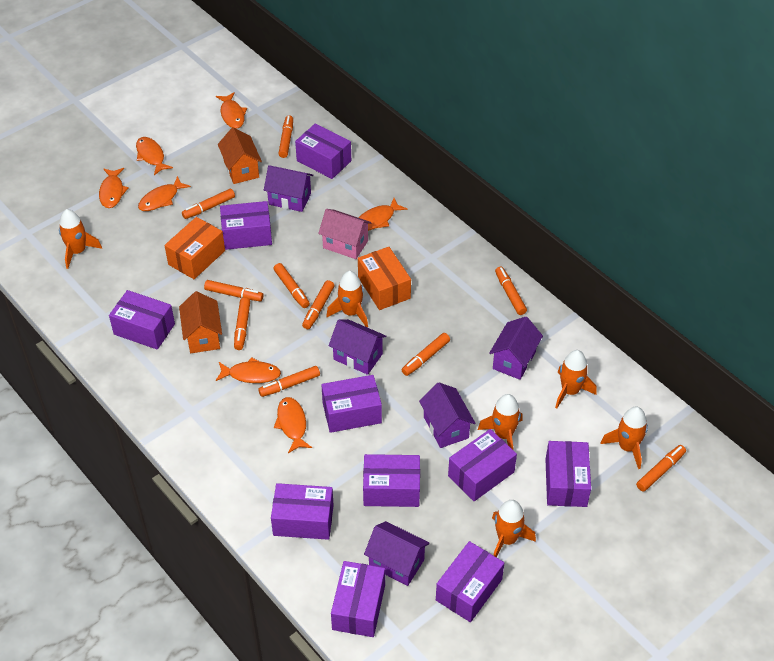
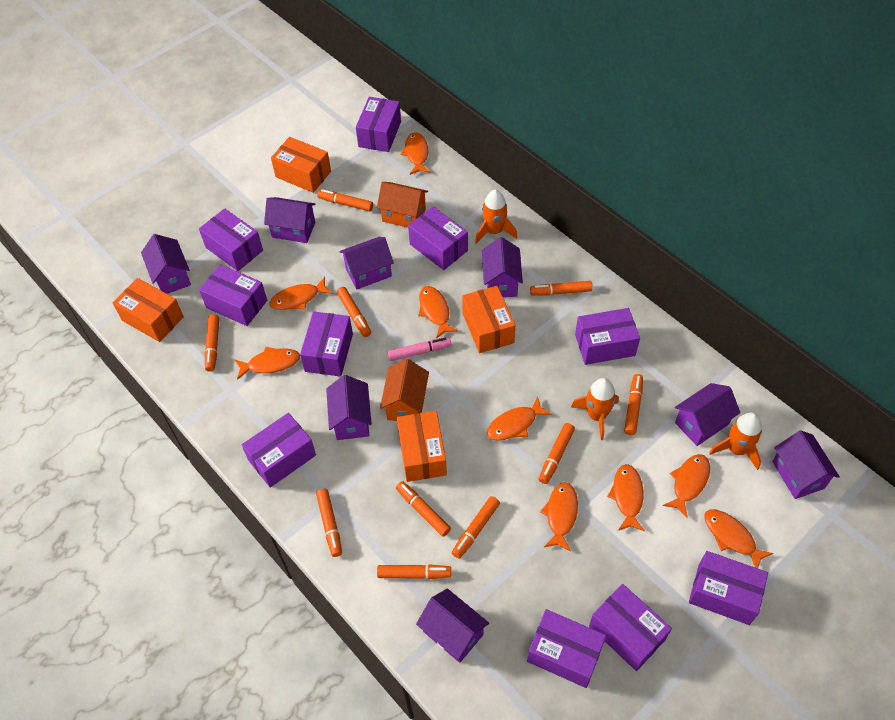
orange box: 2 -> 4
orange fish: 7 -> 9
orange rocket: 6 -> 3
pink house: 1 -> 0
pink marker: 0 -> 1
purple house: 5 -> 8

